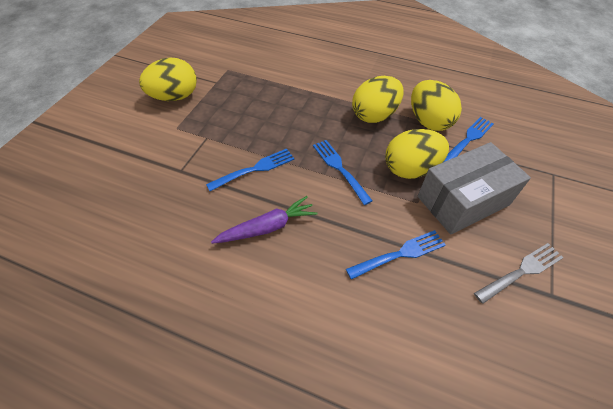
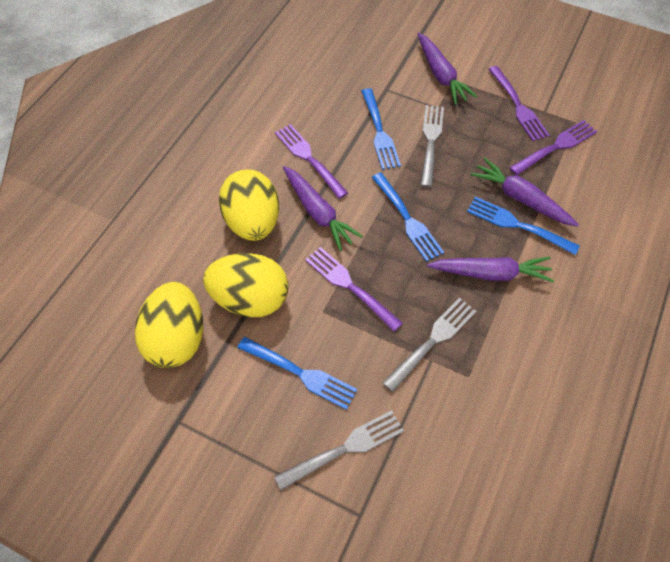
grey box: 1 -> 0
grey fork: 1 -> 3
purple carrot: 1 -> 4
purple fork: 0 -> 4
yellow egg: 4 -> 3

